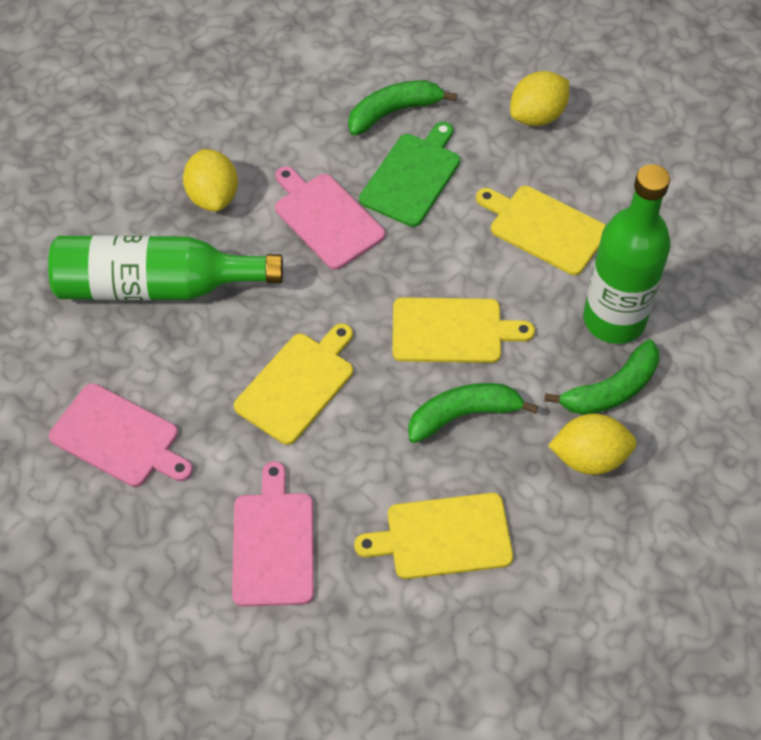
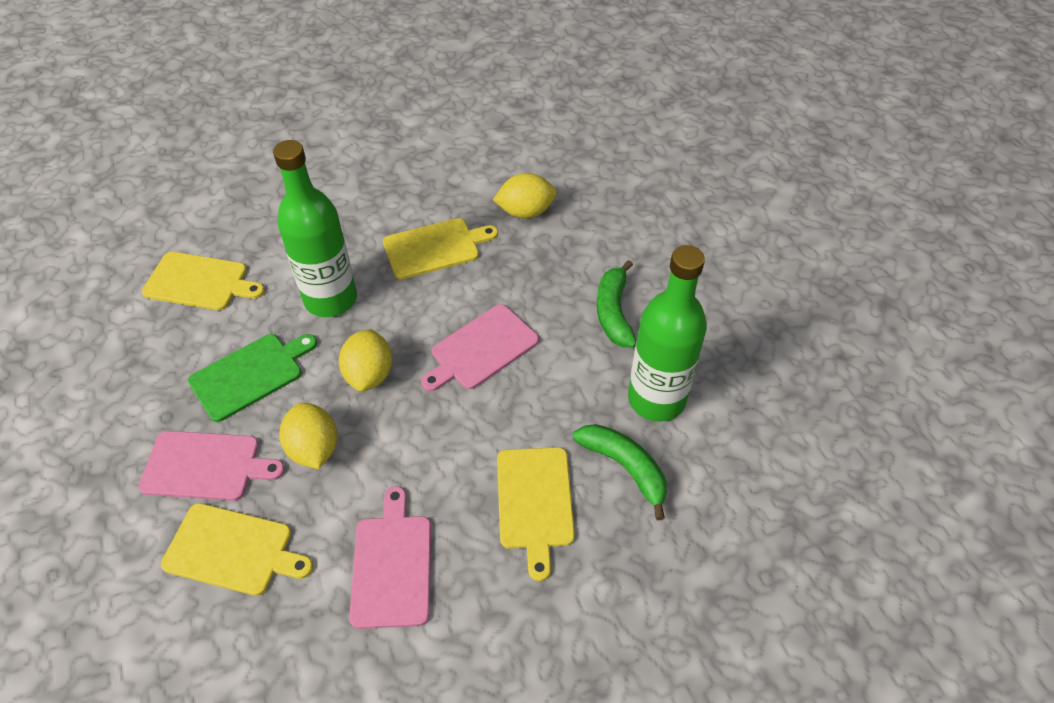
green banana: 3 -> 2

